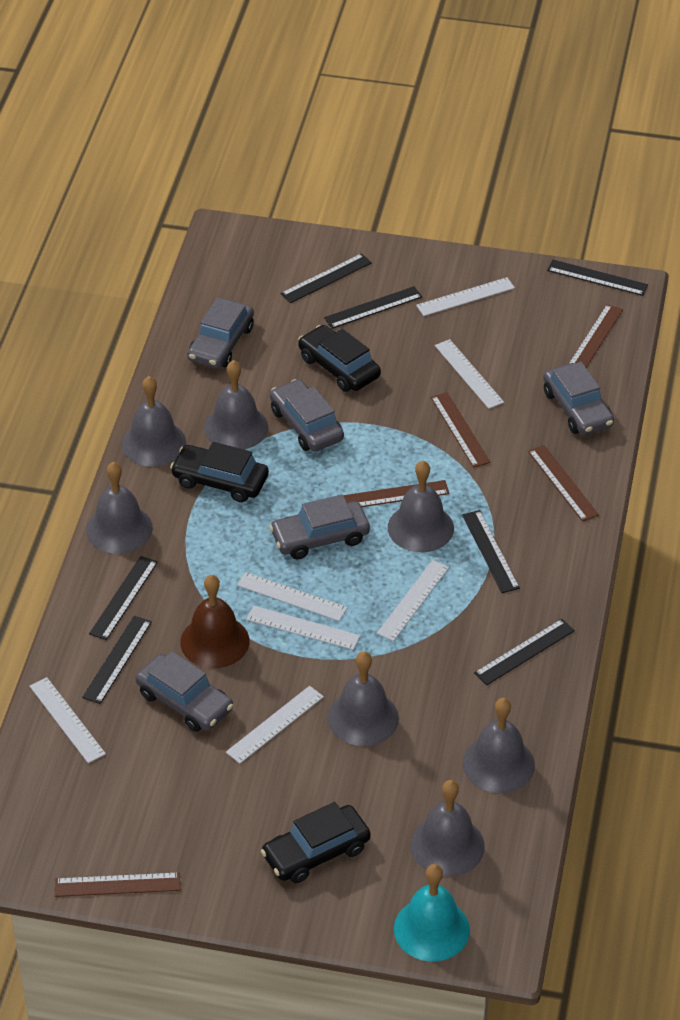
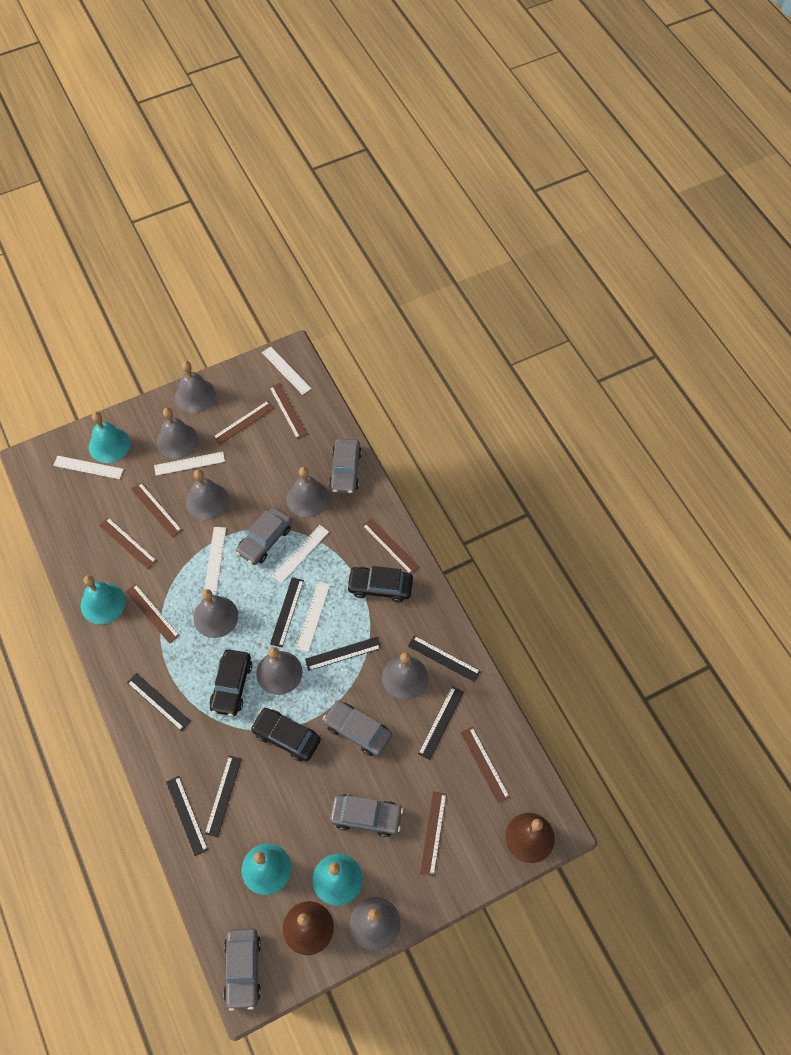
brown bell: 1 -> 2
brown ruler: 5 -> 8
grey bell: 7 -> 8
turquoise bell: 1 -> 4
white ruler: 7 -> 6

